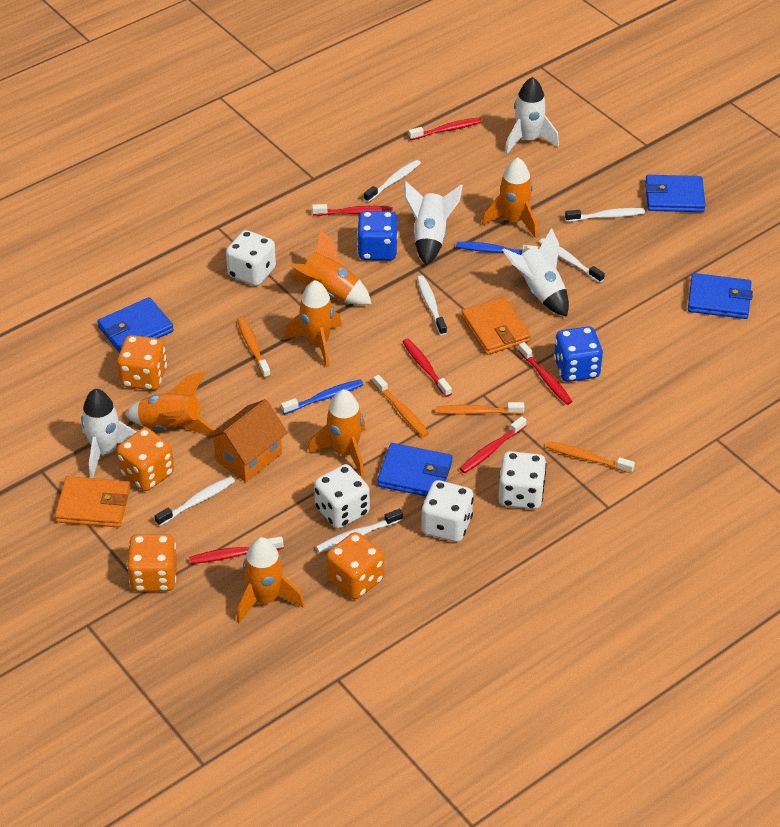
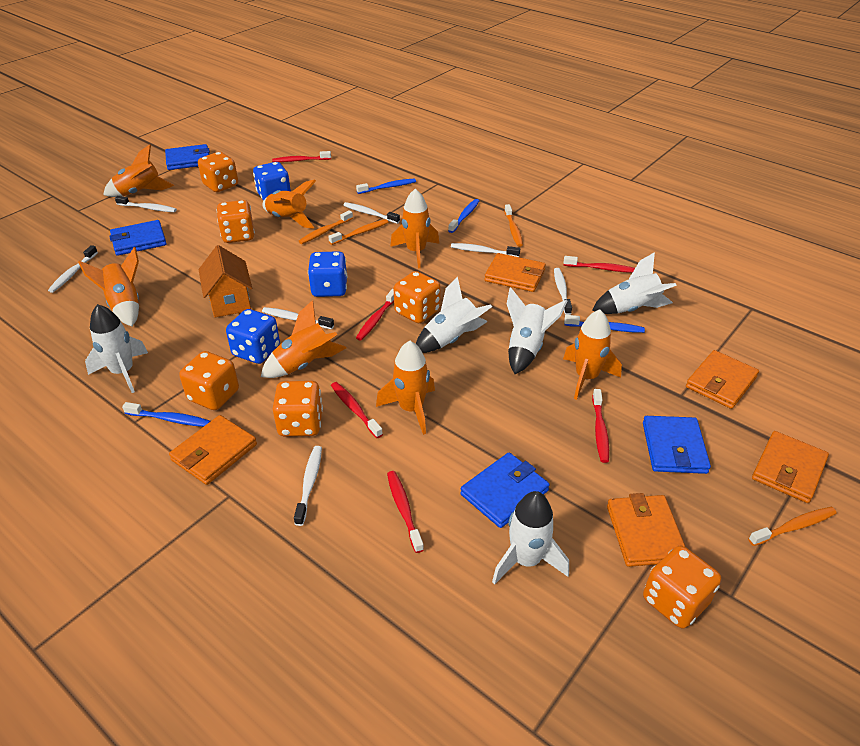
blue dice: 2 -> 3
blue toothbrush: 2 -> 4
orange dice: 4 -> 6
orange rocket: 6 -> 7
orange wallet: 2 -> 5
white dice: 4 -> 0
white rocket: 4 -> 5
white toothbrush: 6 -> 7

